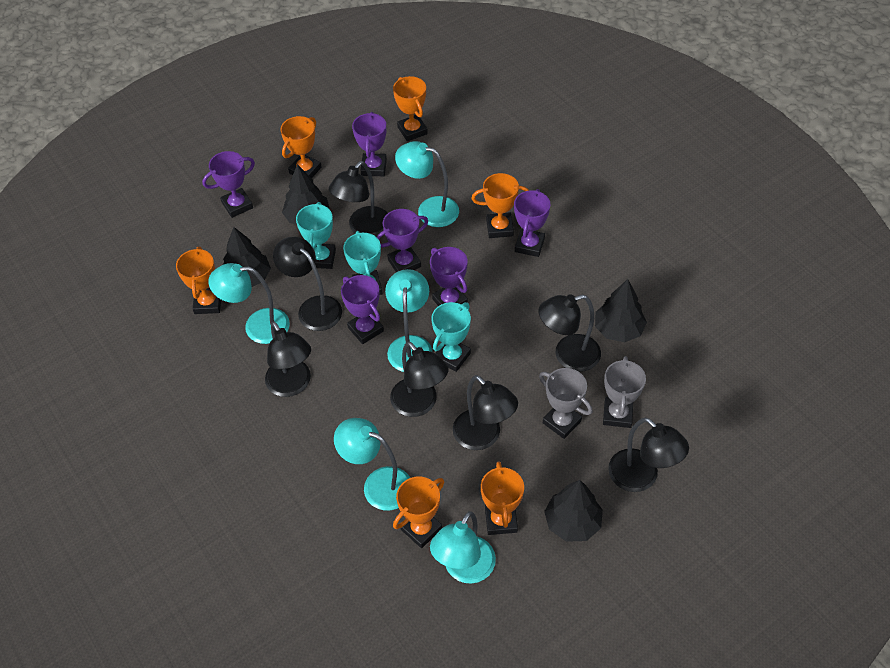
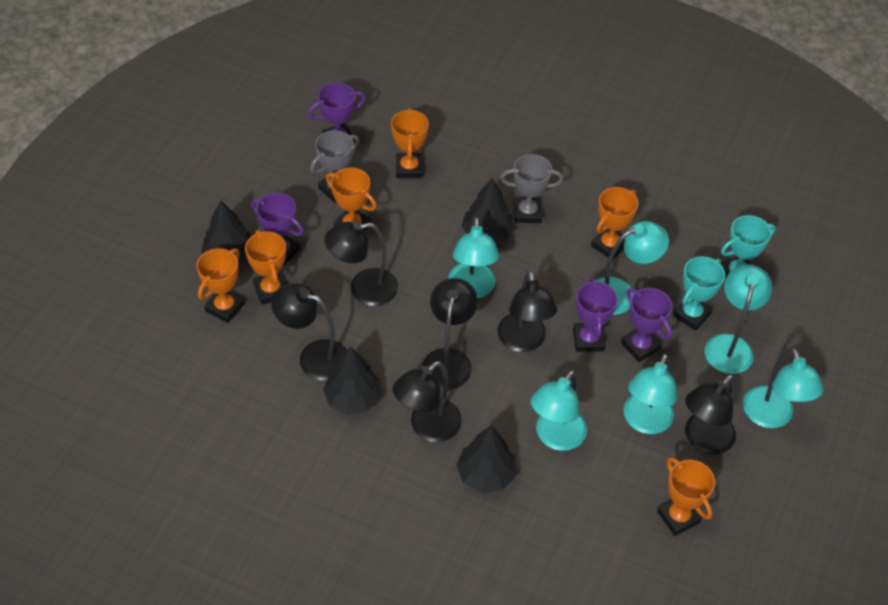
black lamp: 7 -> 6
purple trophy: 6 -> 4
turquoise lamp: 5 -> 6
turquoise trophy: 3 -> 2

